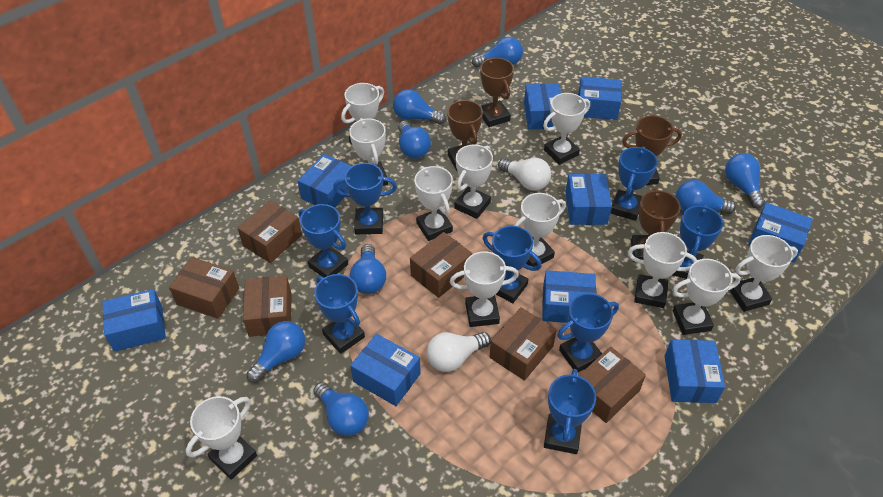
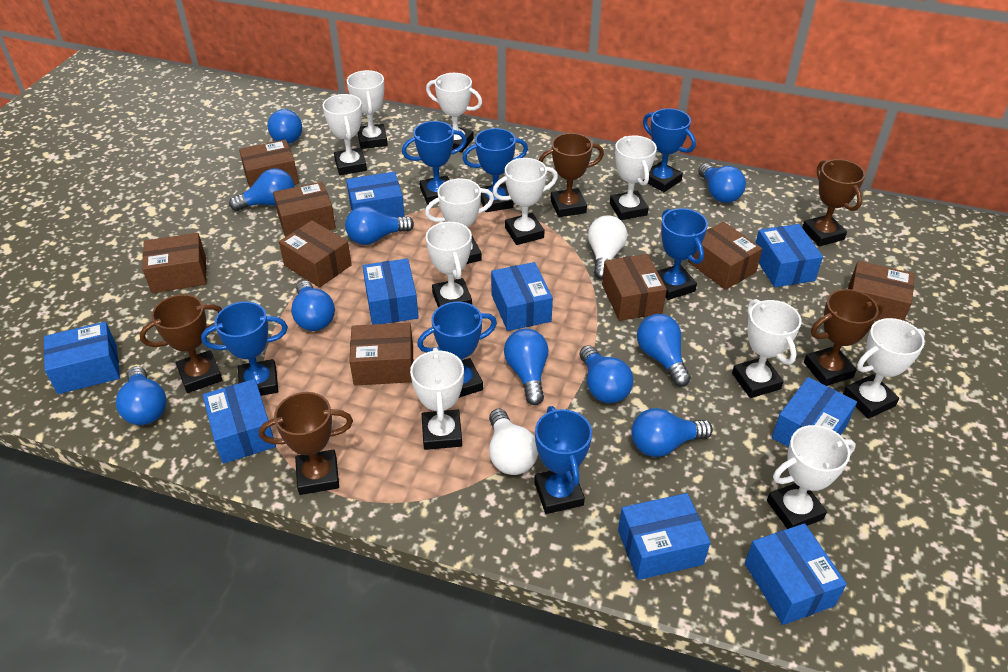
blue light bulb: 8 -> 10
blue trophy: 8 -> 7
brown box: 6 -> 8
brown trophy: 4 -> 5

